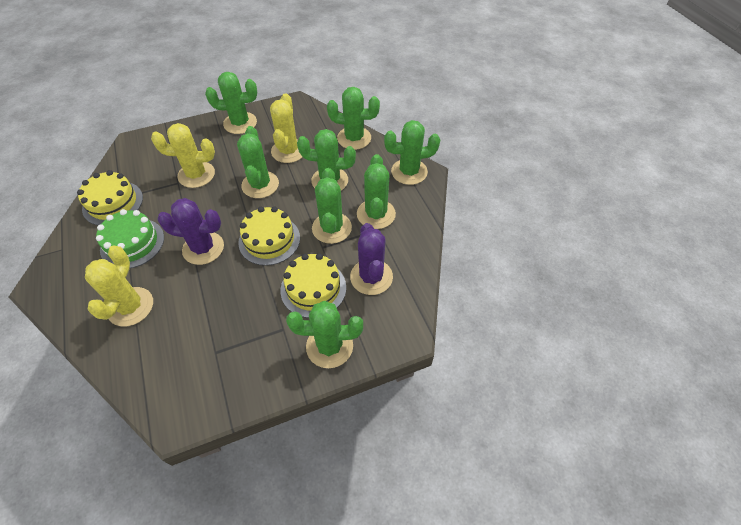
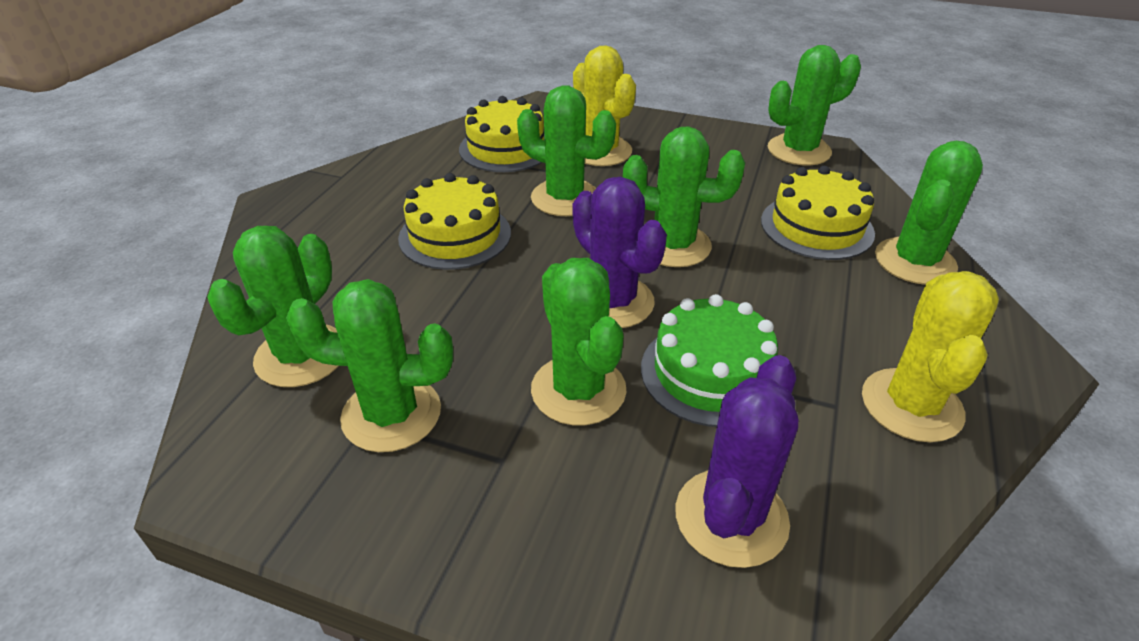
green cactus: 8 -> 7
yellow cactus: 3 -> 2

